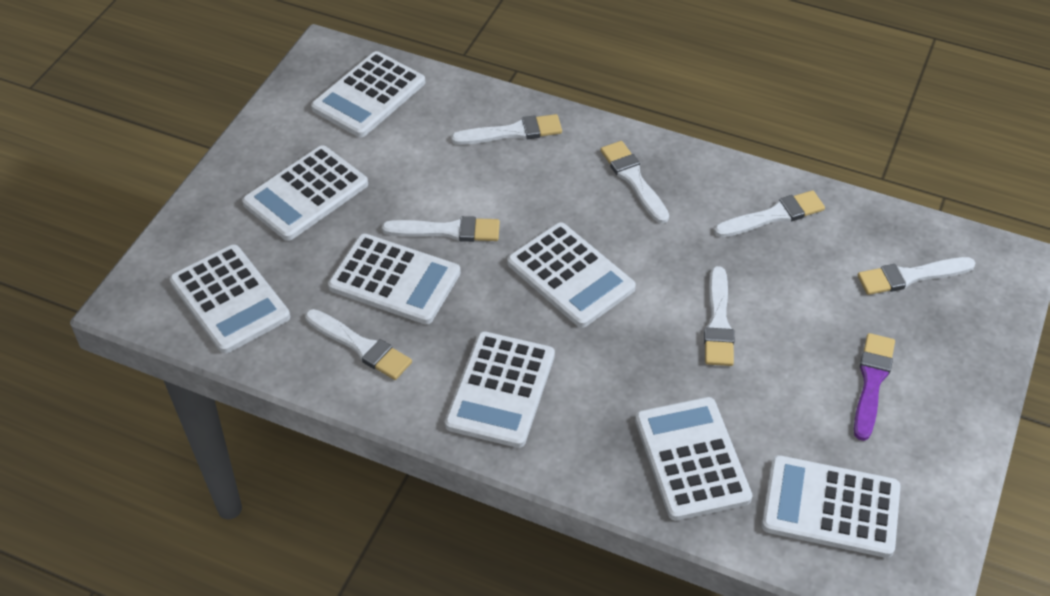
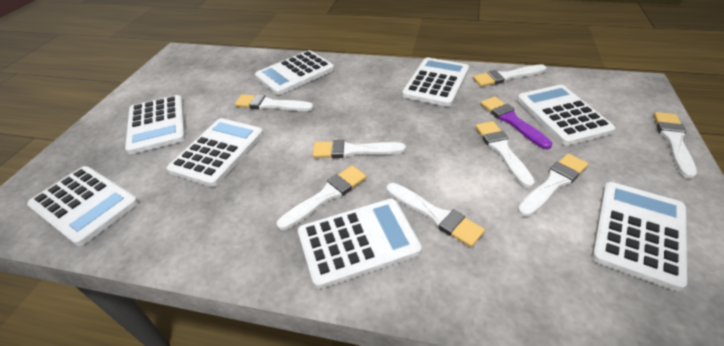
white brush: 7 -> 8

